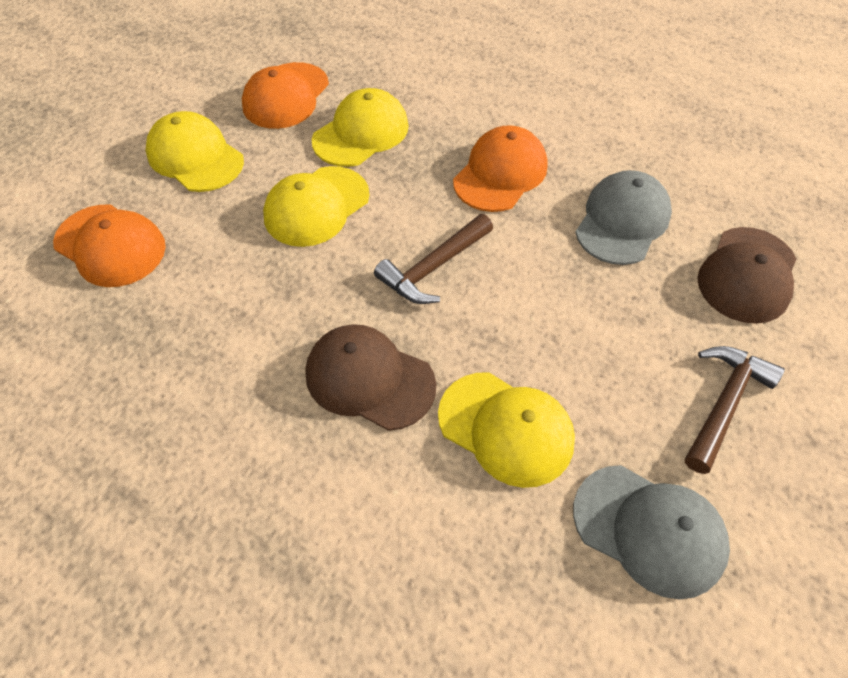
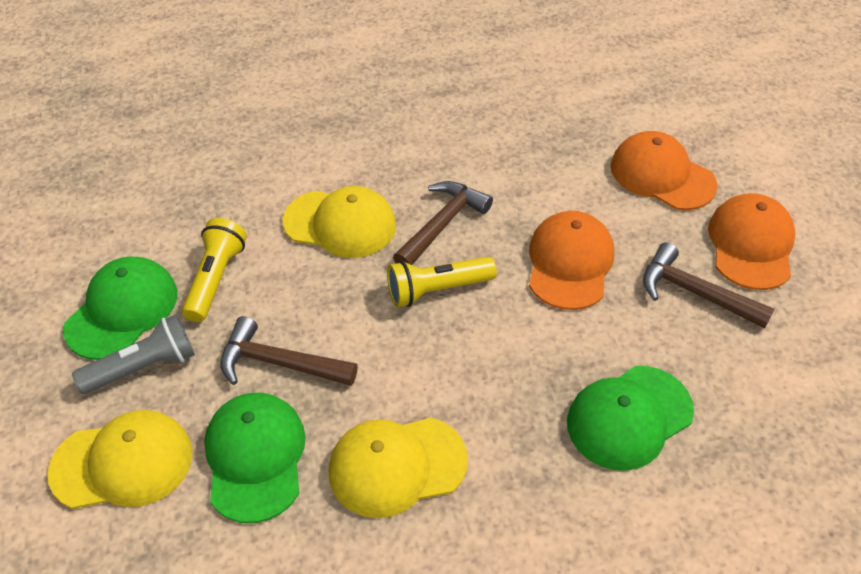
brown cap: 2 -> 0
brown hammer: 2 -> 3
green cap: 0 -> 3
grey cap: 2 -> 0
grey flashlight: 0 -> 1
yellow cap: 4 -> 3
yellow flashlight: 0 -> 2

